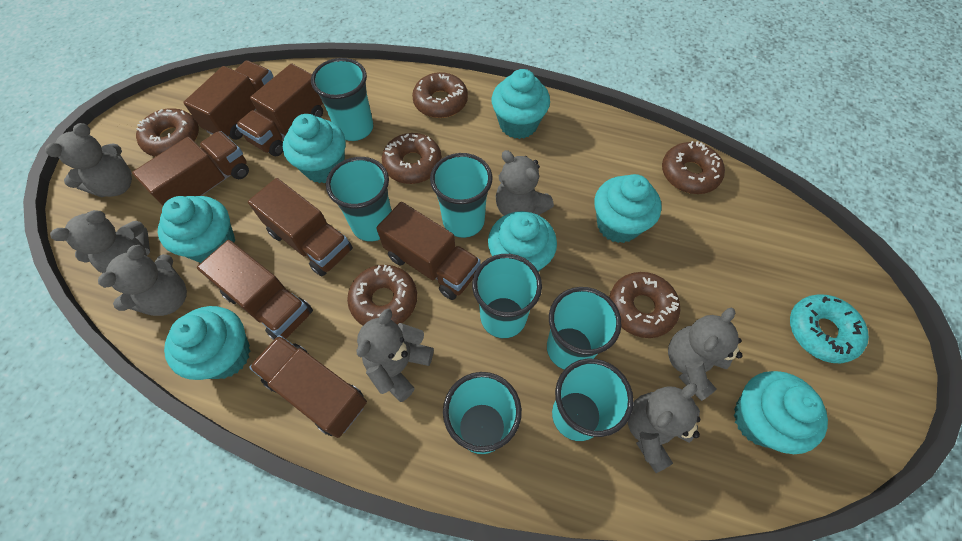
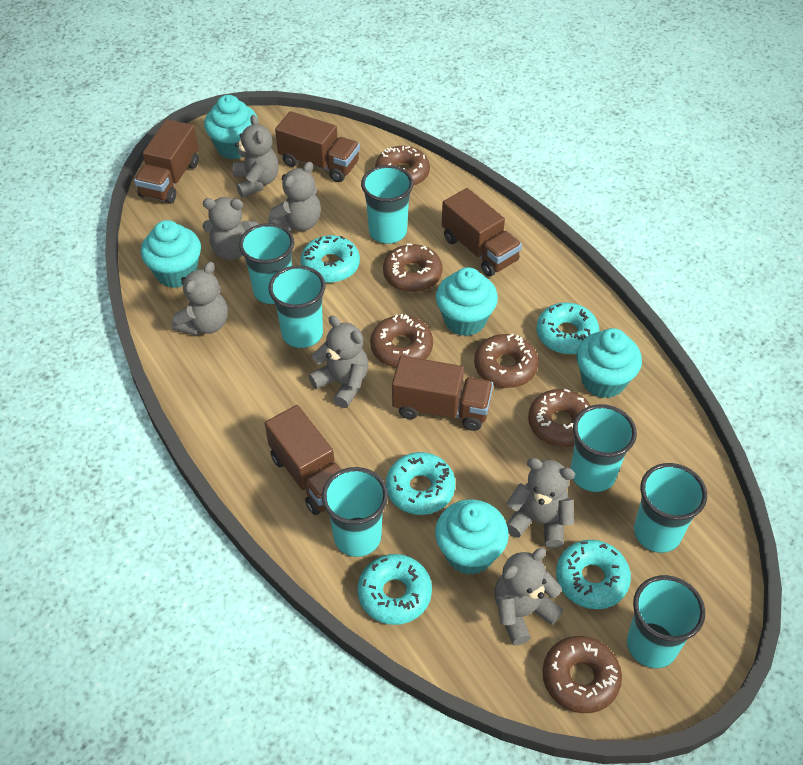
brown truck: 7 -> 5
turquoise cupcake: 7 -> 5
turquoise donut: 1 -> 5

